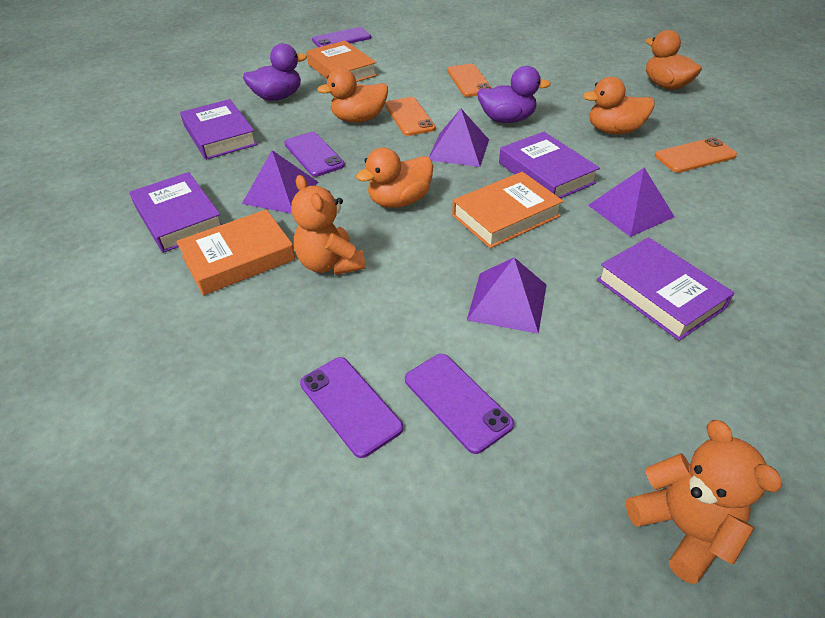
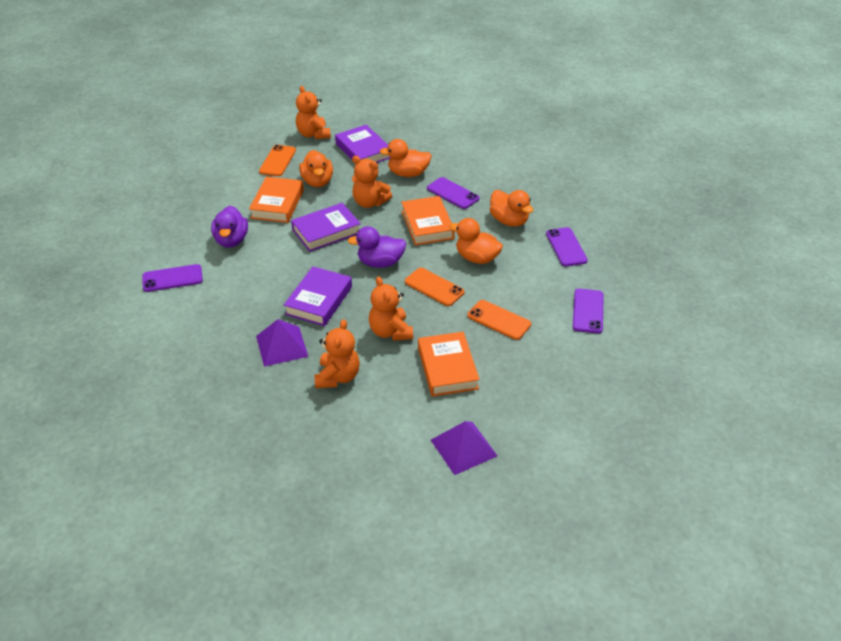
orange teddy bear: 2 -> 4
purple book: 4 -> 3
purple pyramid: 4 -> 2

